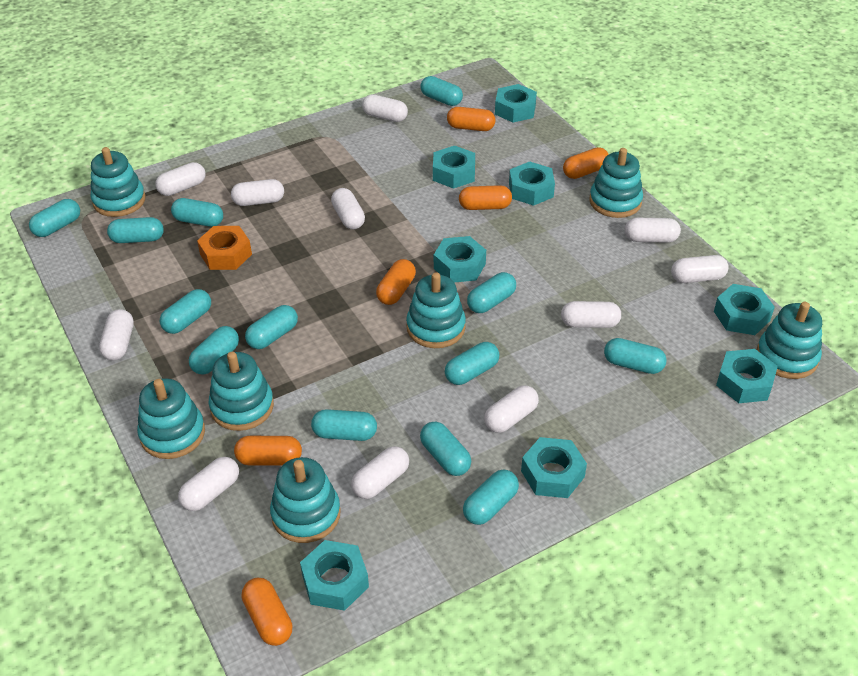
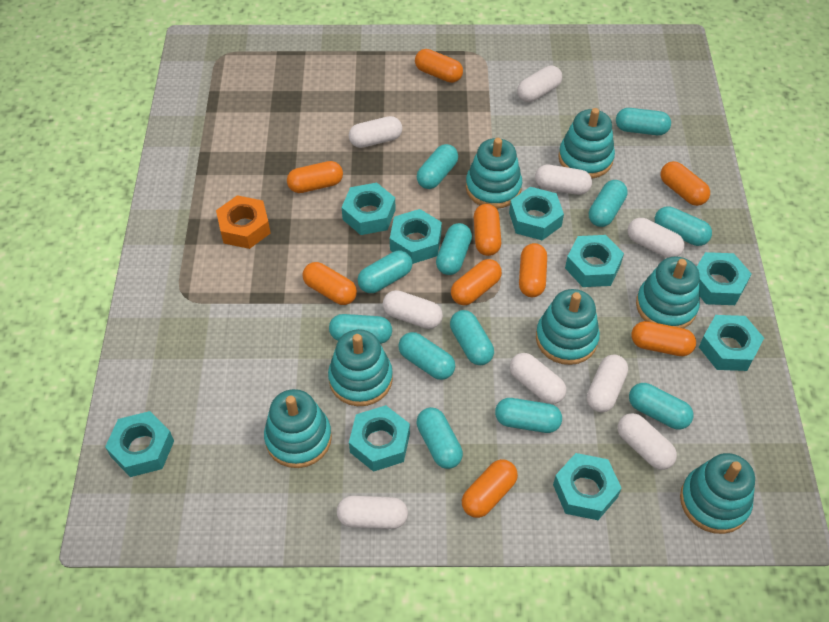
orange capsule: 6 -> 9
turquoise capsule: 13 -> 12
turquoise nut: 8 -> 9
white capsule: 11 -> 9

